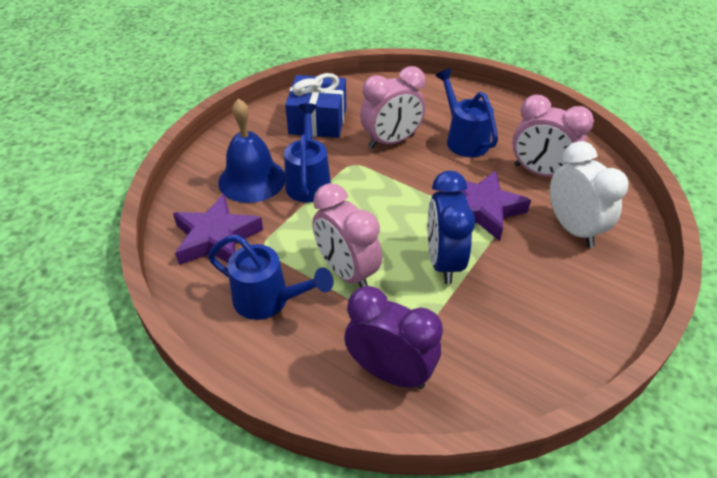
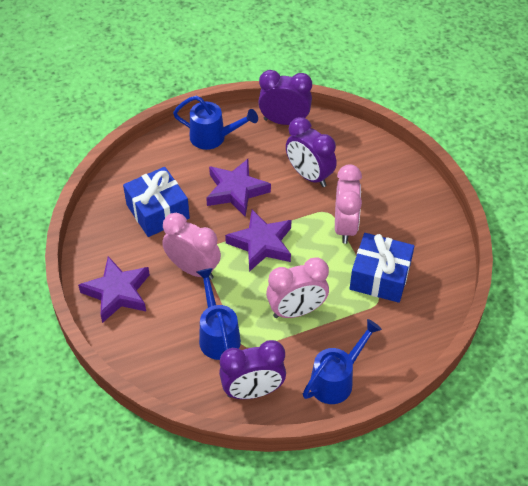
blue bell: 1 -> 0
blue clock: 1 -> 0
blue gift: 1 -> 2
purple clock: 1 -> 3
purple star: 2 -> 3
white clock: 1 -> 0

